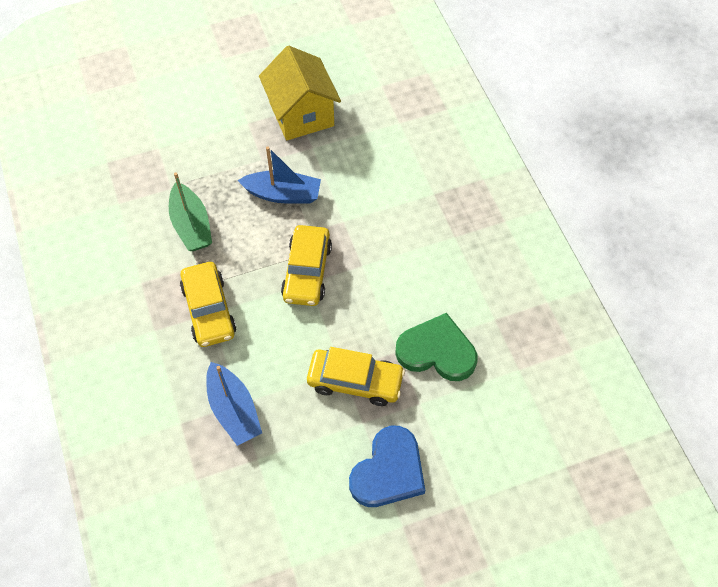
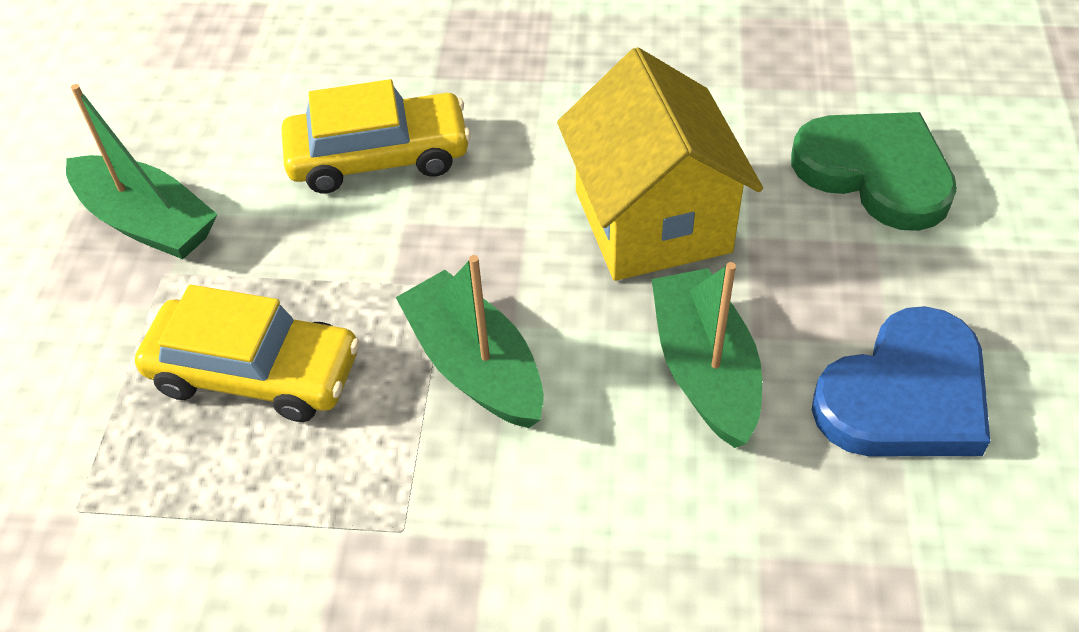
blue boat: 2 -> 0
green boat: 1 -> 3
yellow car: 3 -> 2

